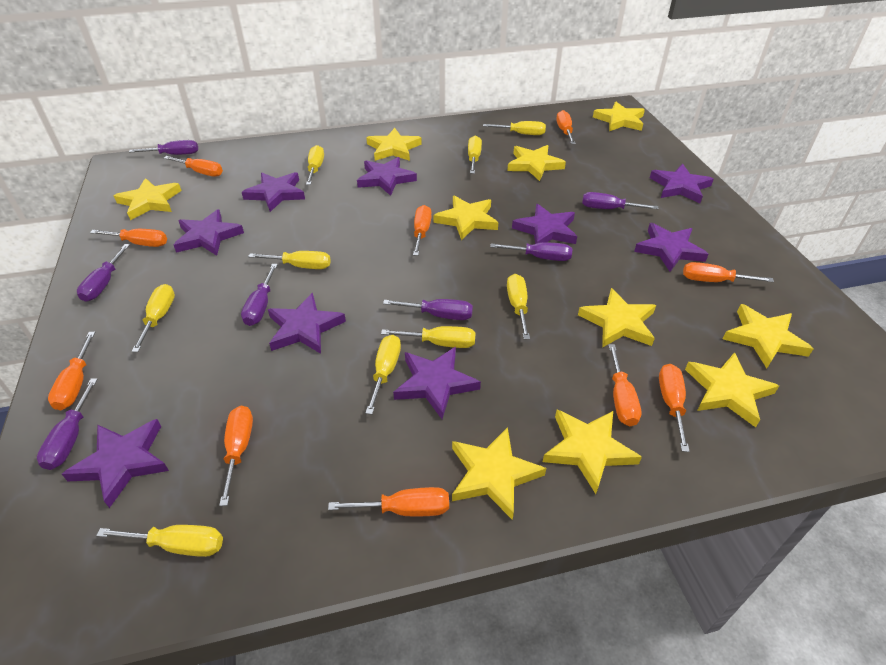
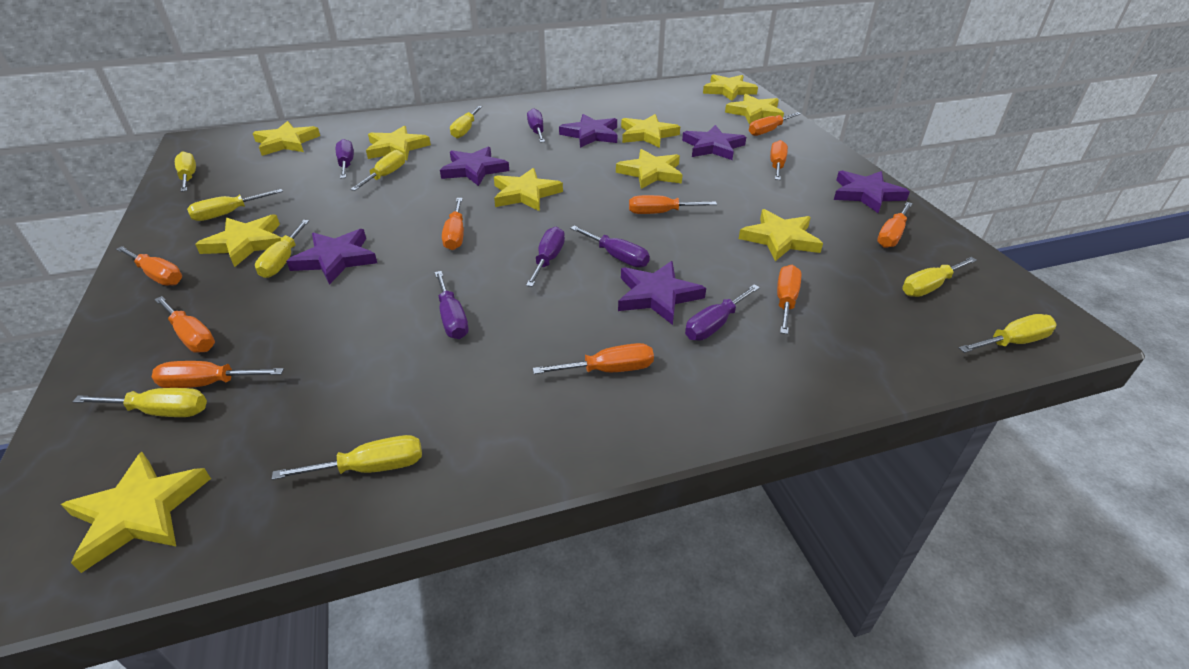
purple screwdriver: 7 -> 6
purple star: 9 -> 6

